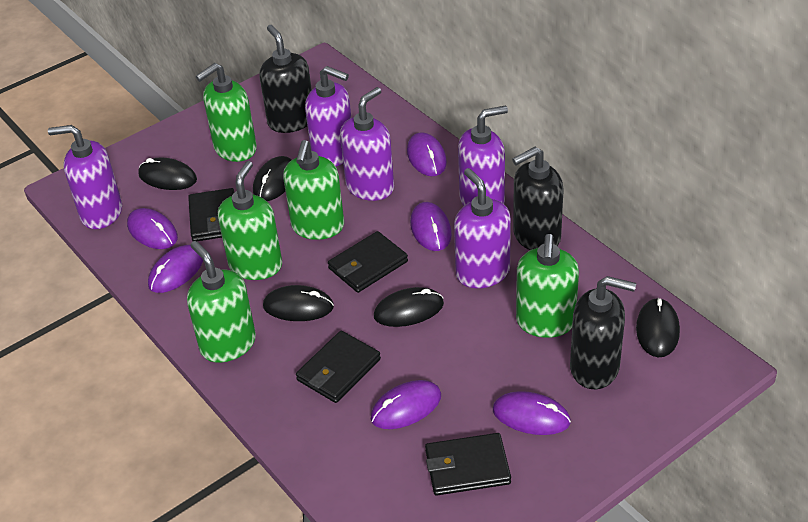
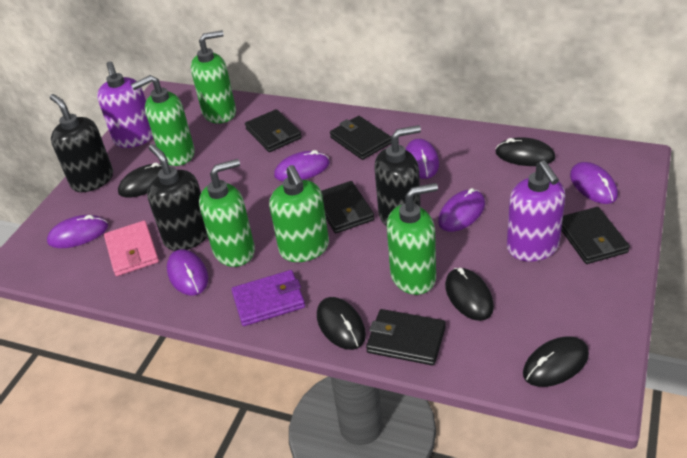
black wallet: 4 -> 5
pink wallet: 0 -> 1
purple soap dispenser: 5 -> 2
purple wallet: 0 -> 1

